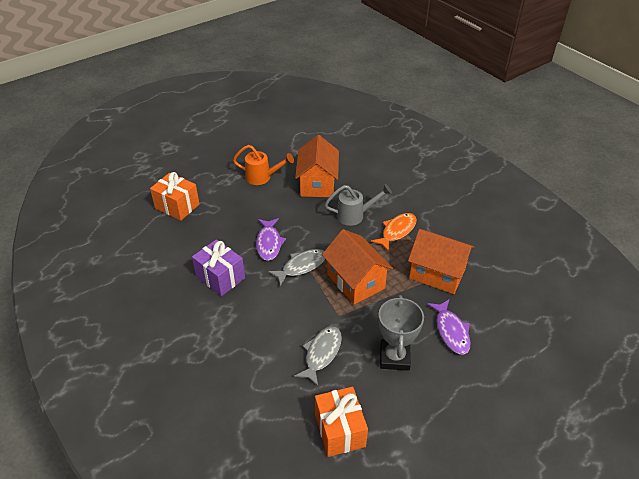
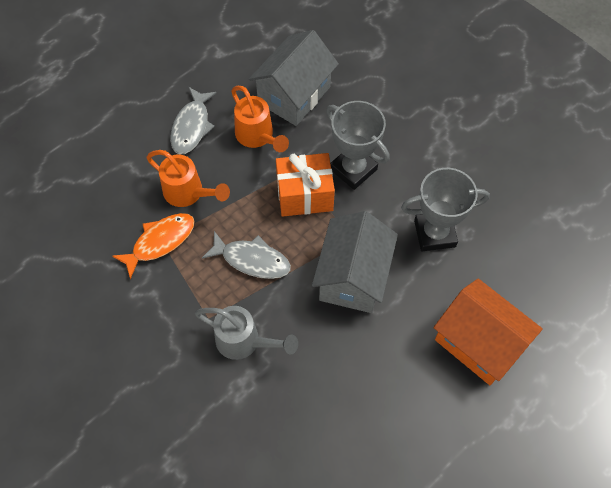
grey house: 0 -> 2
grey trophy: 1 -> 2
orange gift: 2 -> 1
orange house: 3 -> 1
orange watering can: 1 -> 2
purple fish: 2 -> 0
purple gift: 1 -> 0

